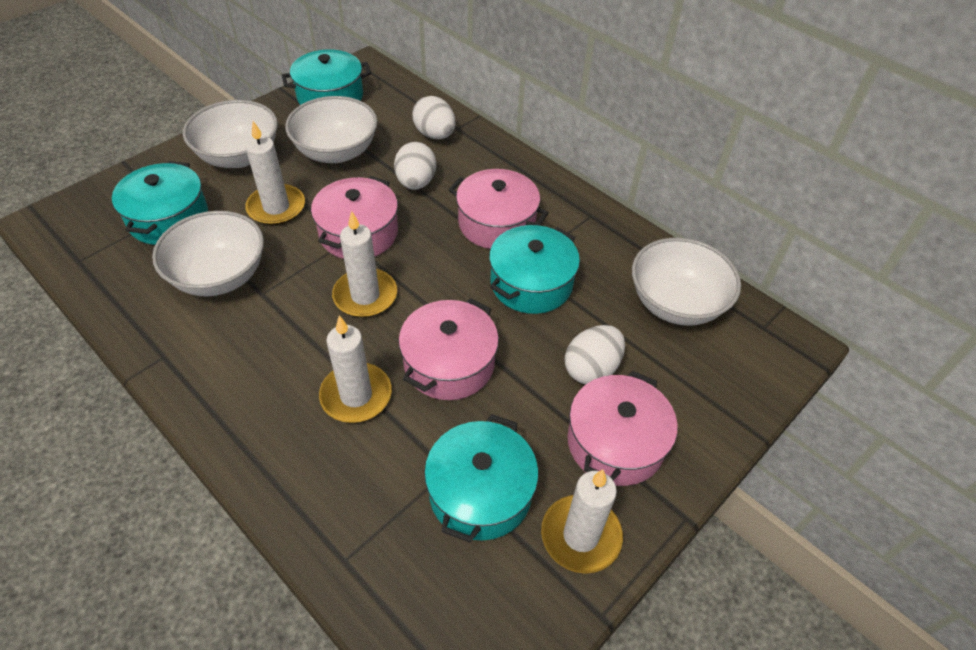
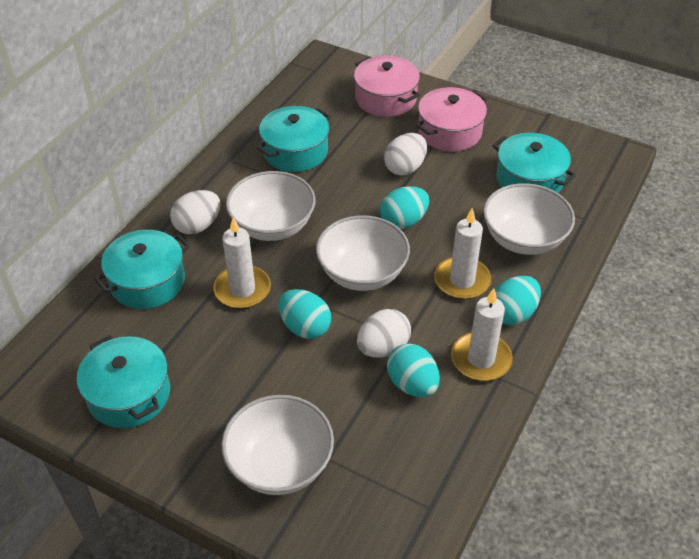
pink pot: 4 -> 2
turquoise egg: 0 -> 4
white candle: 4 -> 3

